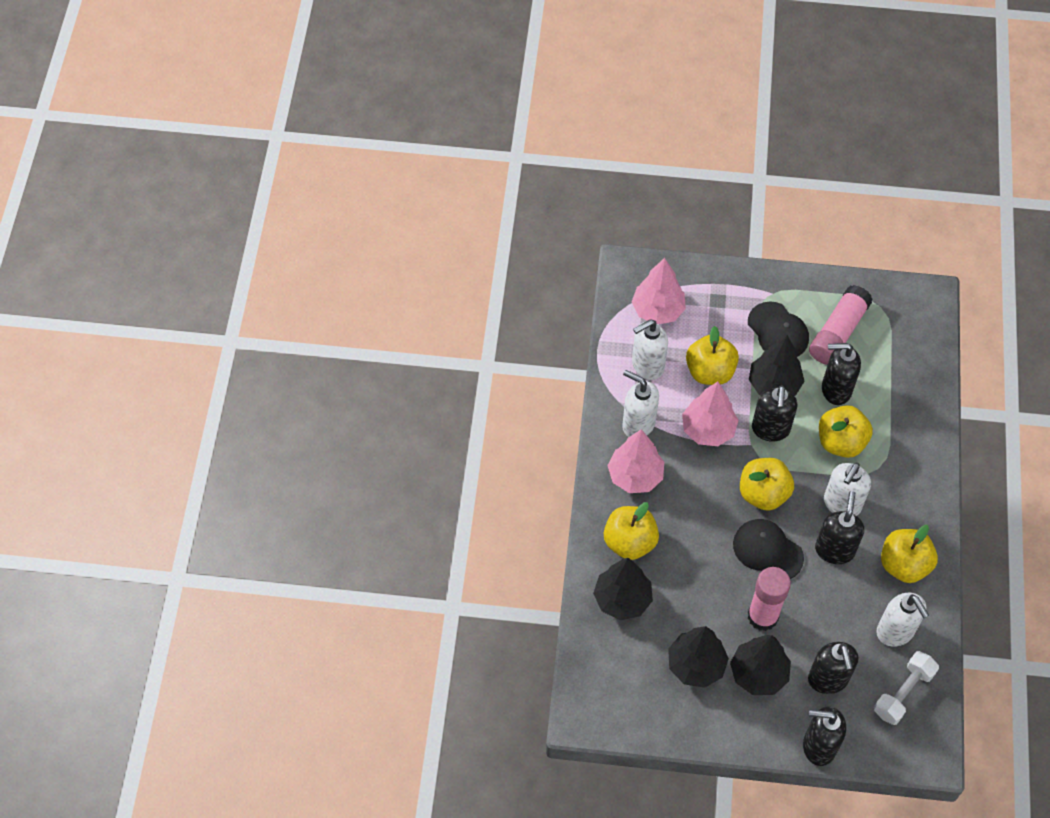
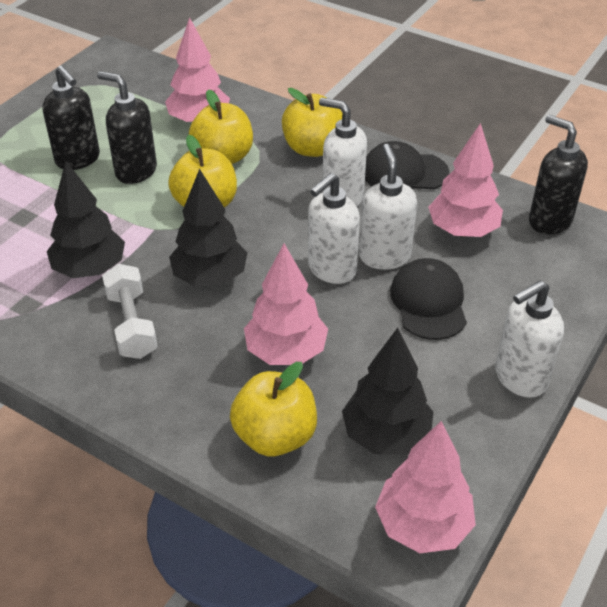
black soap dispenser: 5 -> 3
black tree: 4 -> 3
pink glue stick: 2 -> 0
pink tree: 3 -> 4
yellow apple: 5 -> 4

